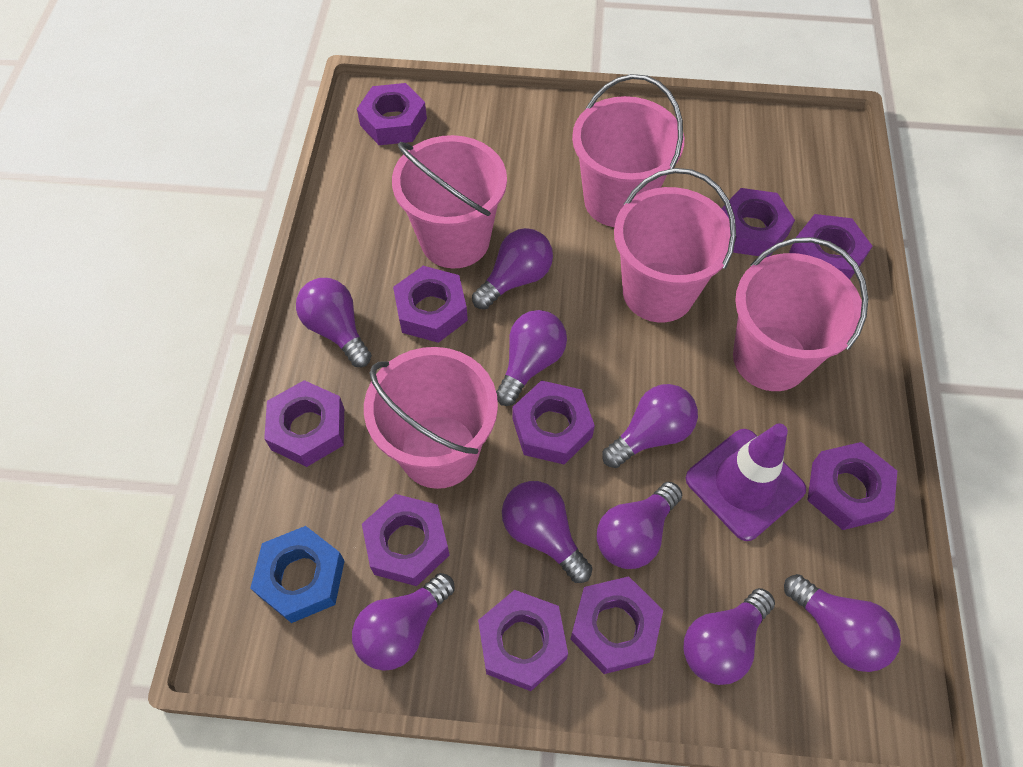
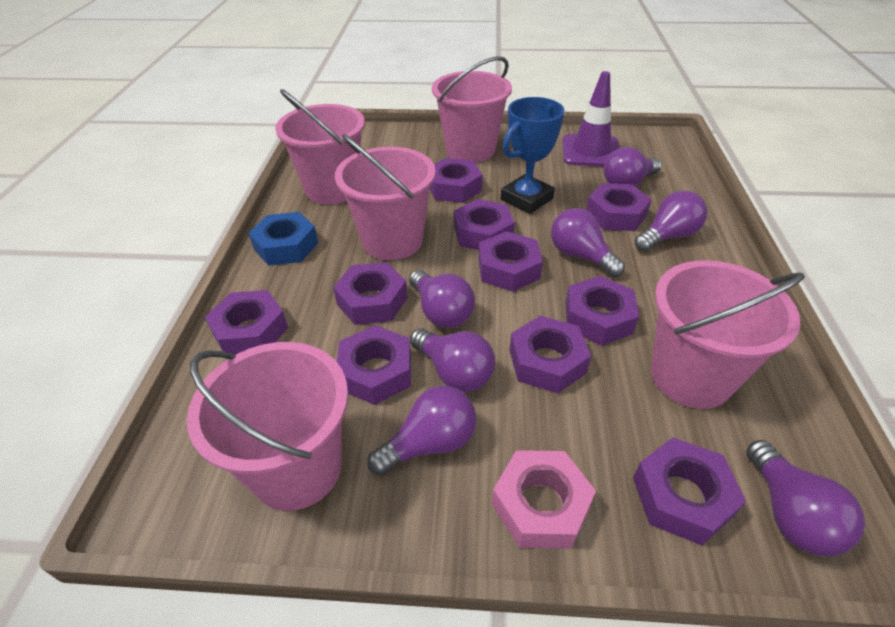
blue trophy: 0 -> 1
pink nut: 0 -> 1
purple light bulb: 9 -> 7

